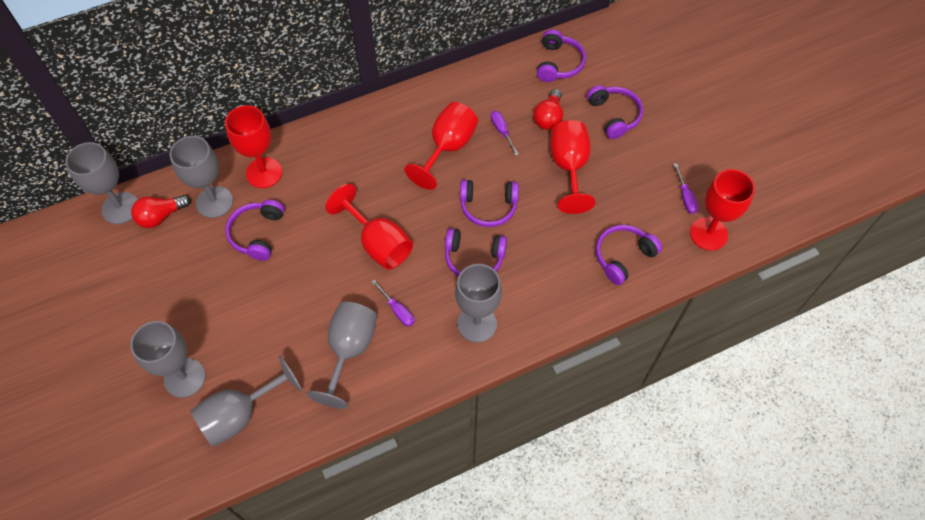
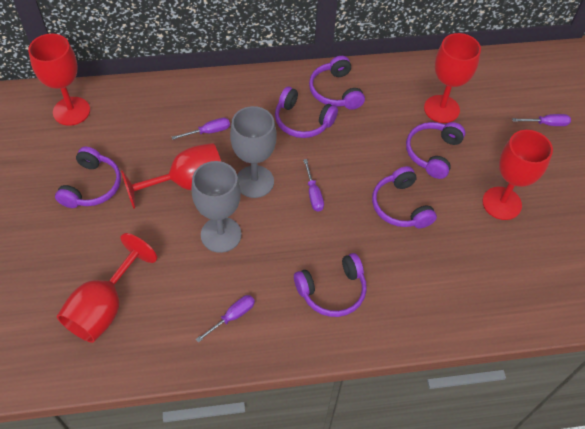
grey goblet: 6 -> 2
purple screwdriver: 3 -> 4
red light bulb: 2 -> 0

